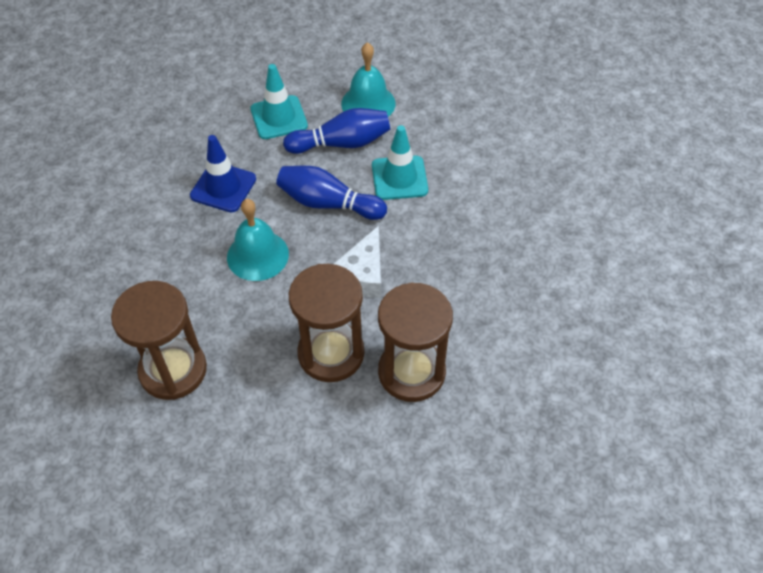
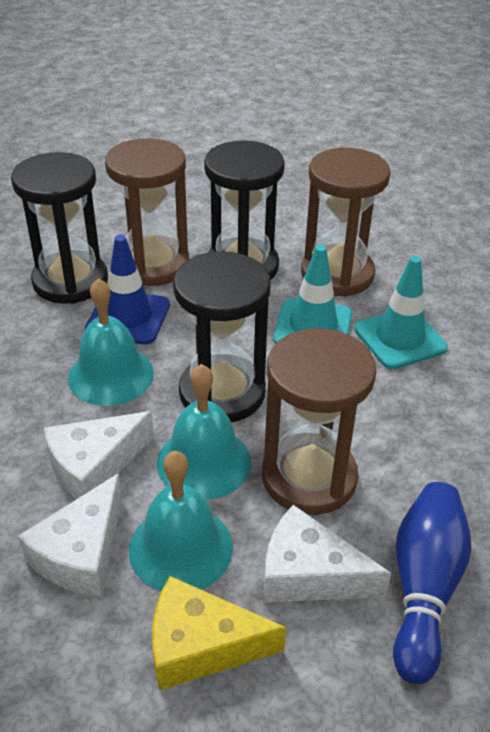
black hourglass: 0 -> 3
blue bowling pin: 2 -> 1
turquoise bell: 2 -> 3
white cheese: 1 -> 3
yellow cheese: 0 -> 1

